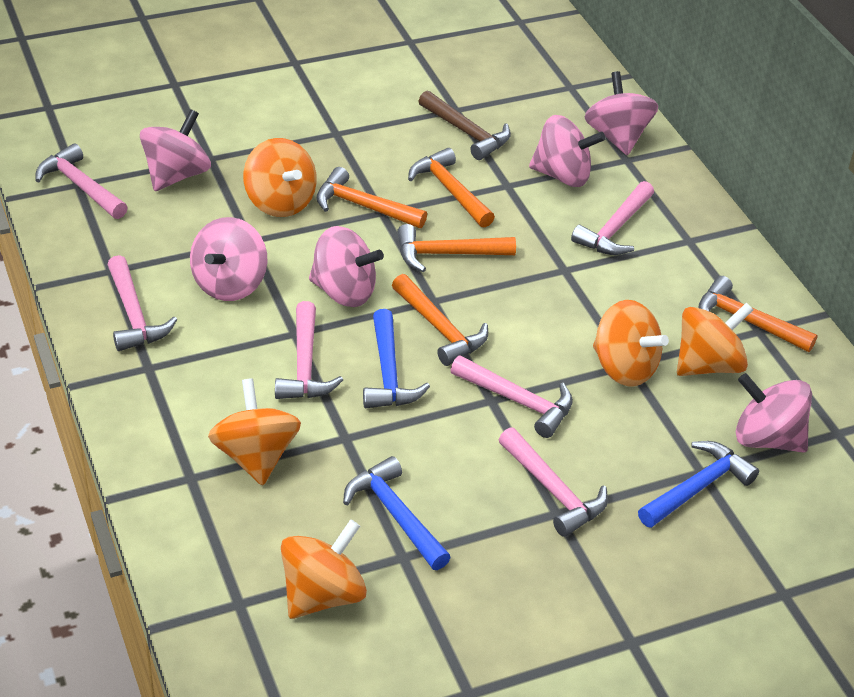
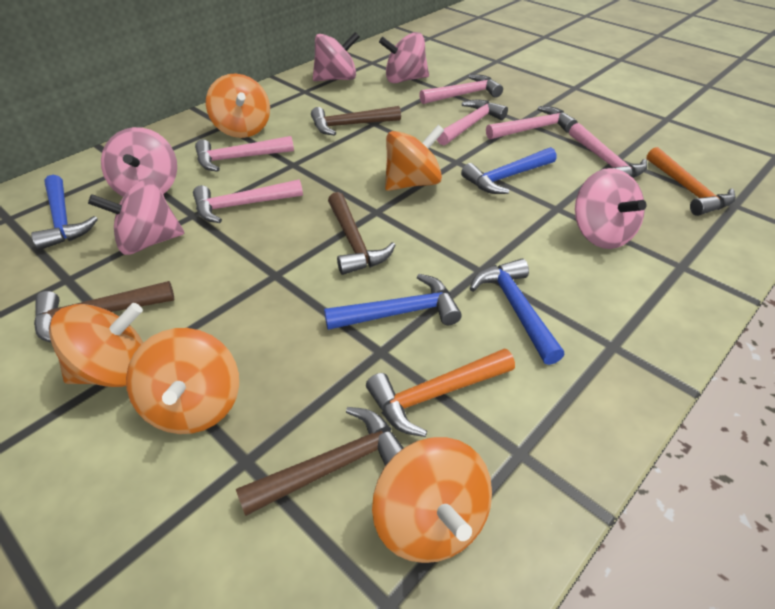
blue hammer: 3 -> 4
brown hammer: 1 -> 4
orange hammer: 5 -> 2
pink spinning top: 6 -> 5

